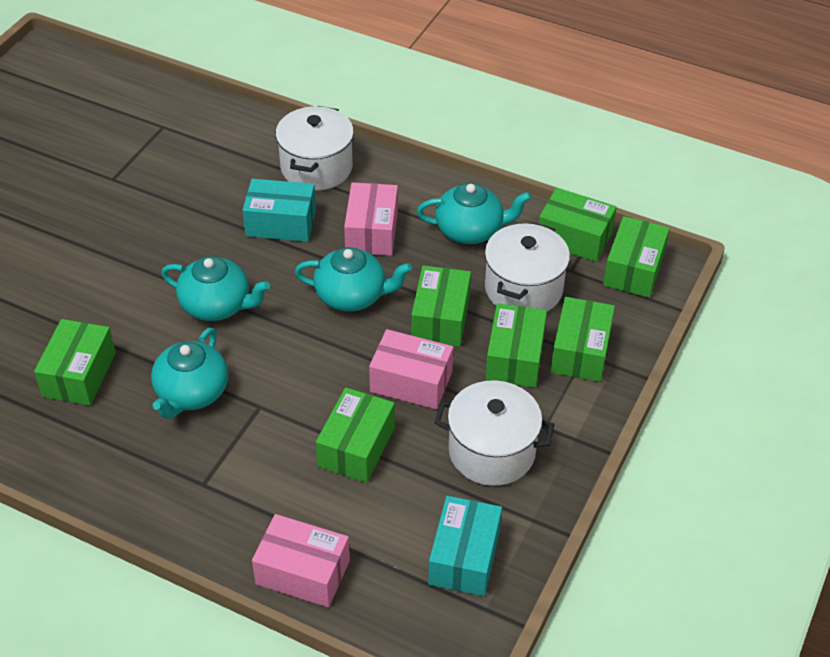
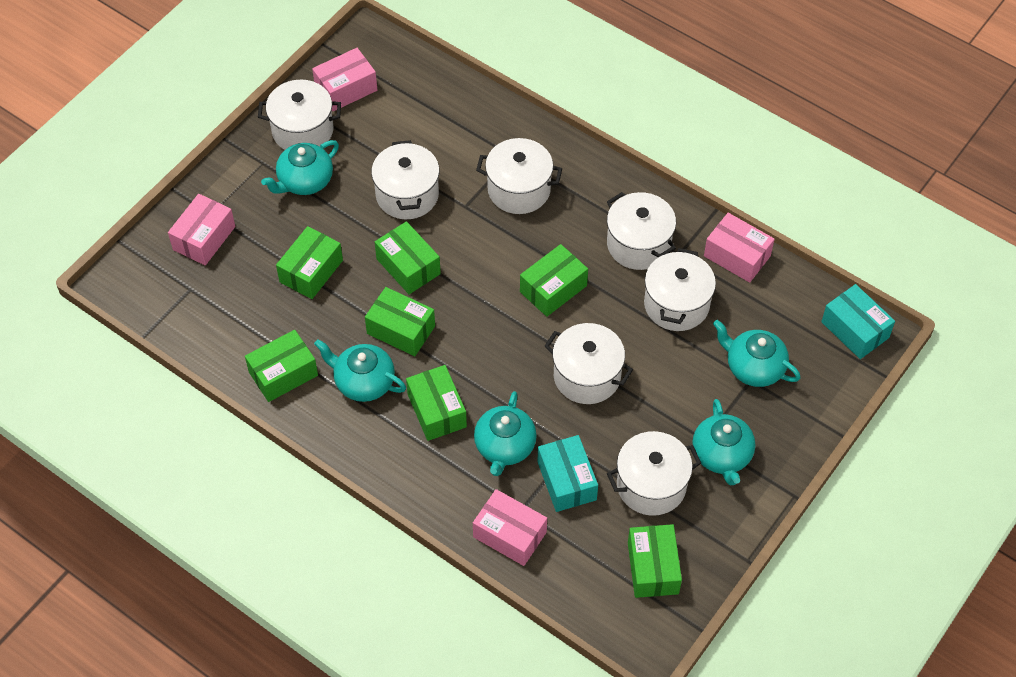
pink box: 3 -> 4
turquoise teapot: 4 -> 5
white pot: 3 -> 7

